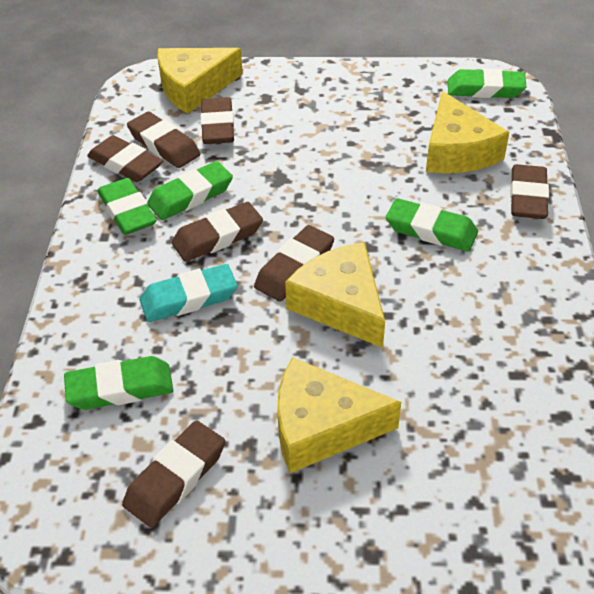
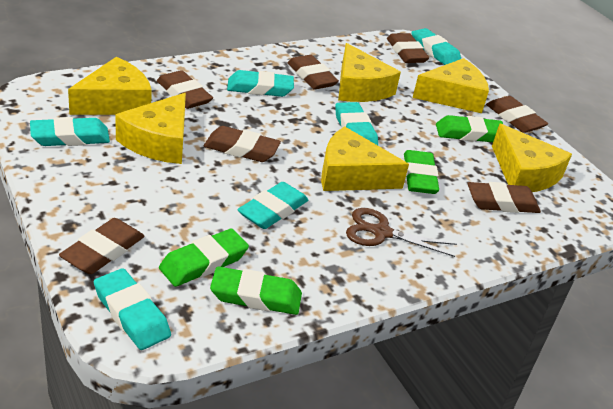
brown scissors: 0 -> 1
green eraser: 5 -> 4
turquoise eraser: 1 -> 6
yellow cheese: 4 -> 6

